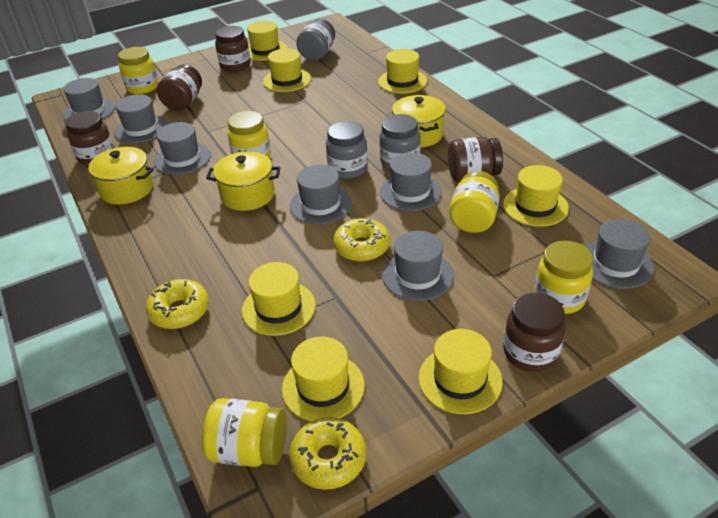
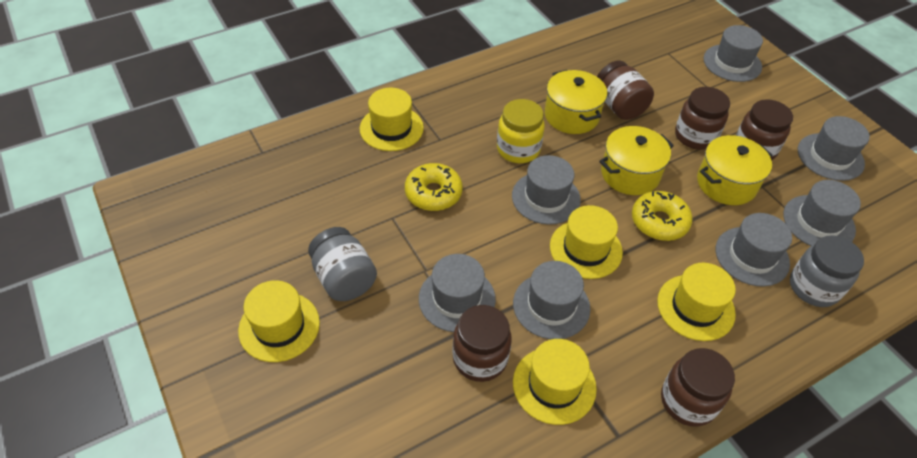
grey jar: 3 -> 2
yellow donut: 3 -> 2
yellow hat: 7 -> 5
yellow jar: 5 -> 1

